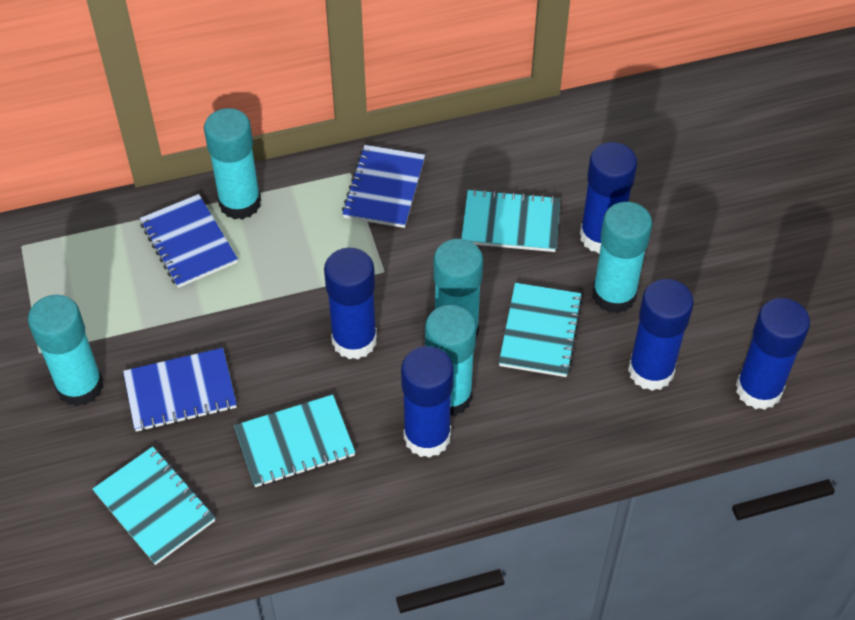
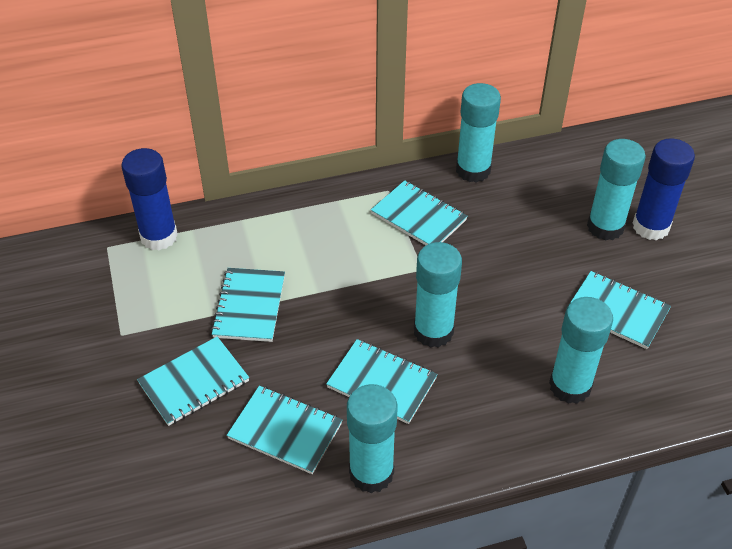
blue glue stick: 5 -> 2
blue notebook: 3 -> 0
turquoise notebook: 4 -> 6

